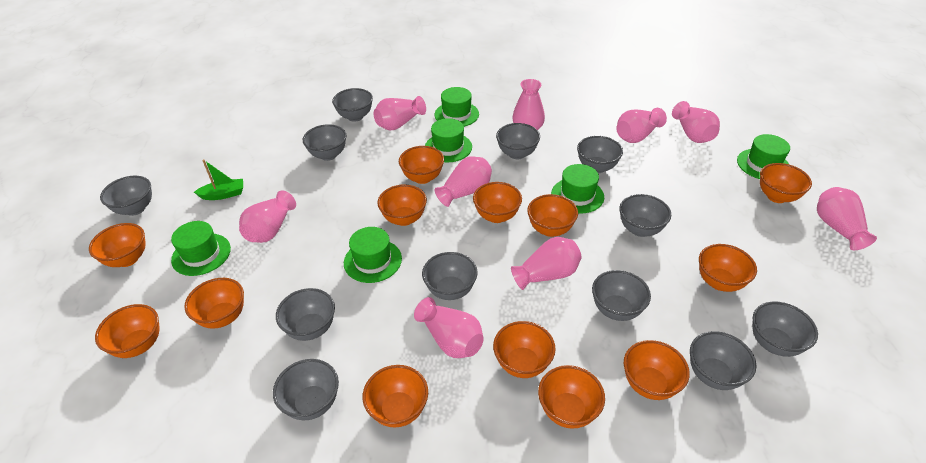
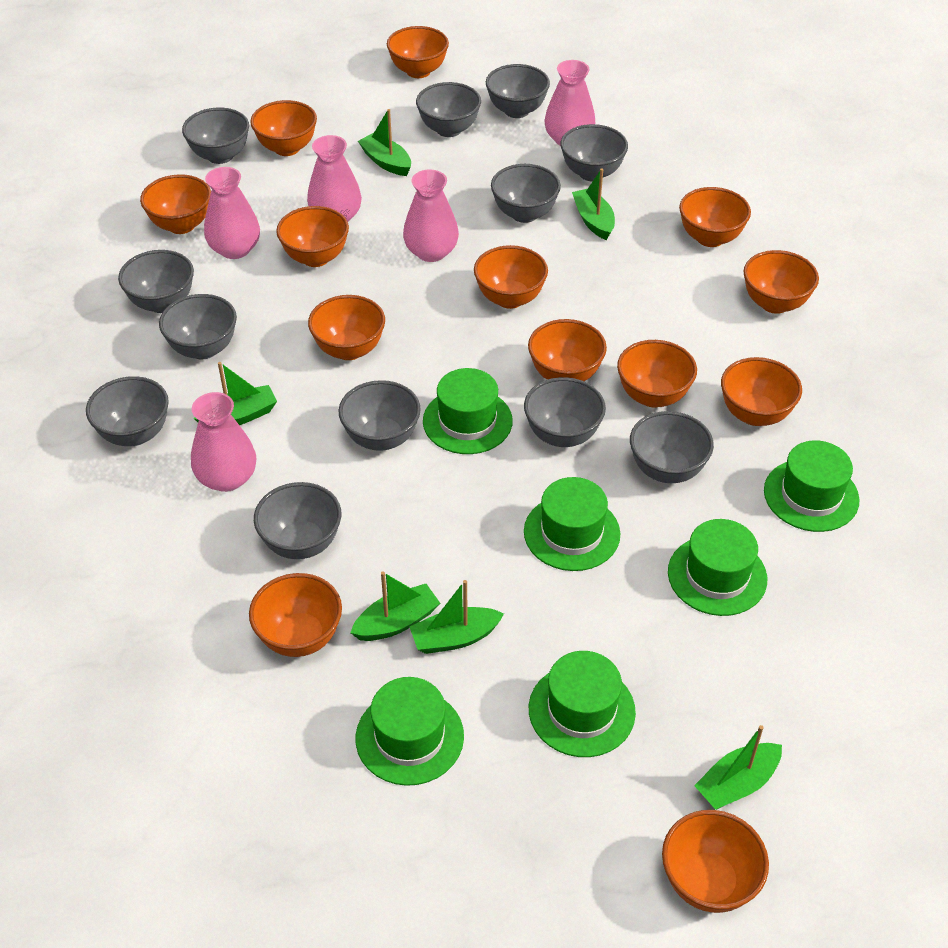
green boat: 1 -> 6
pink vase: 9 -> 5

